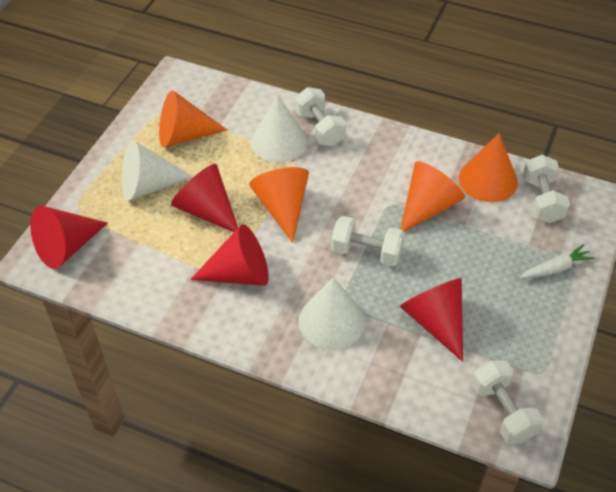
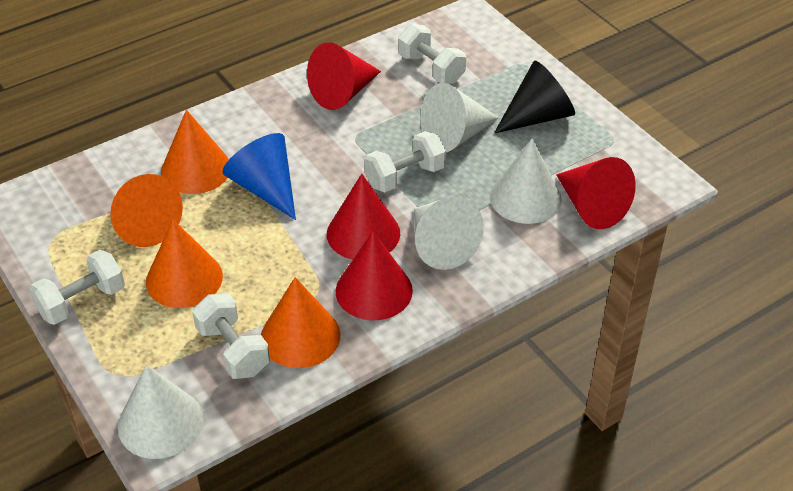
black cone: 0 -> 1
blue cone: 0 -> 1
white carrot: 1 -> 0
white cone: 3 -> 4

